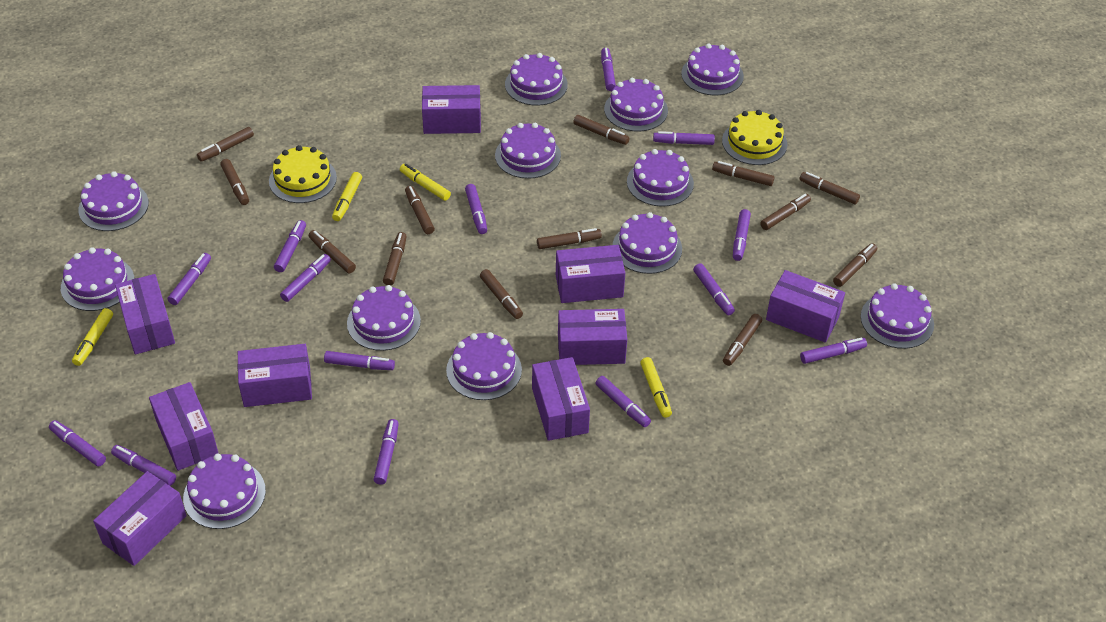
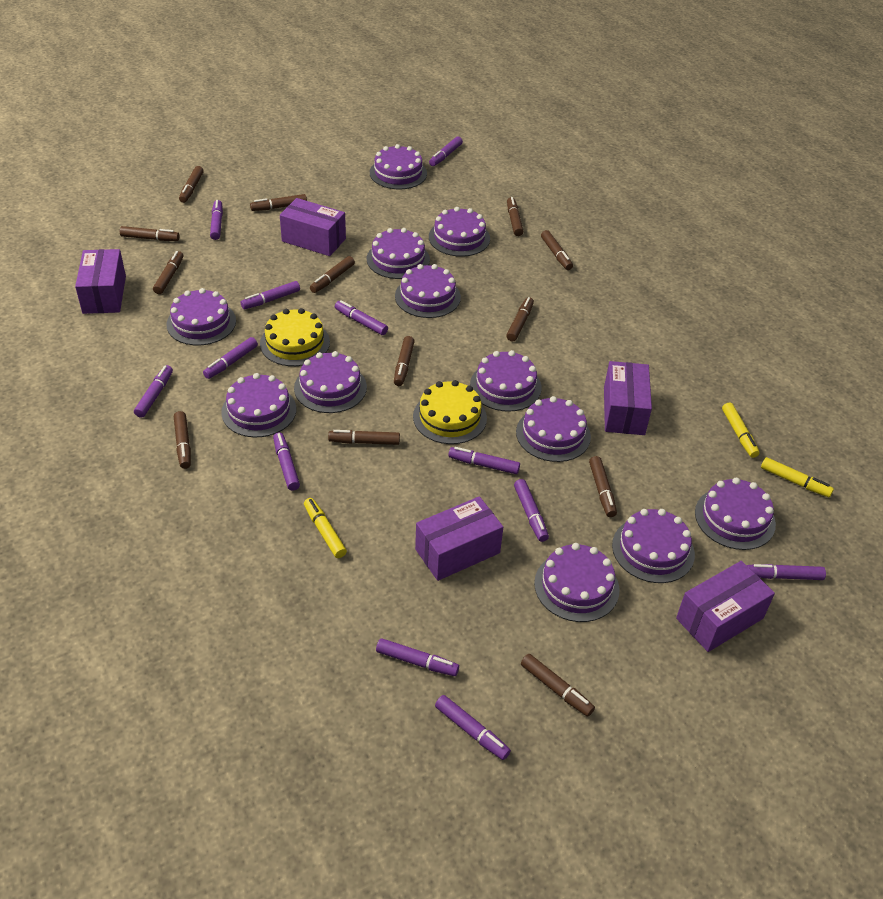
purple box: 9 -> 5
purple marker: 14 -> 12
yellow marker: 4 -> 3

